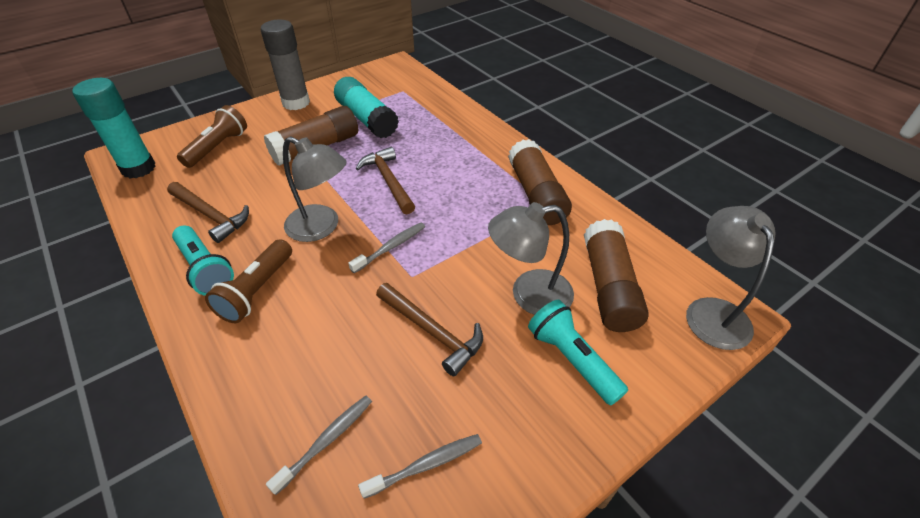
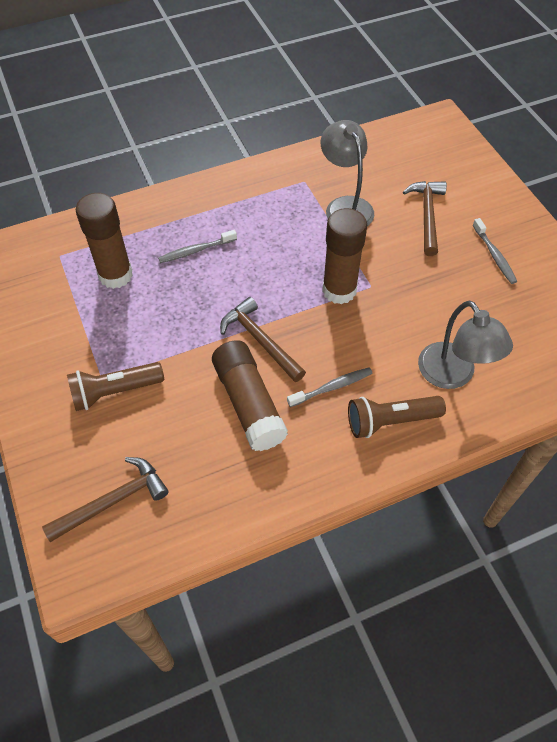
grey glue stick: 1 -> 0
grey lamp: 3 -> 2
turquoise flashlight: 2 -> 0
turquoise glue stick: 2 -> 0

